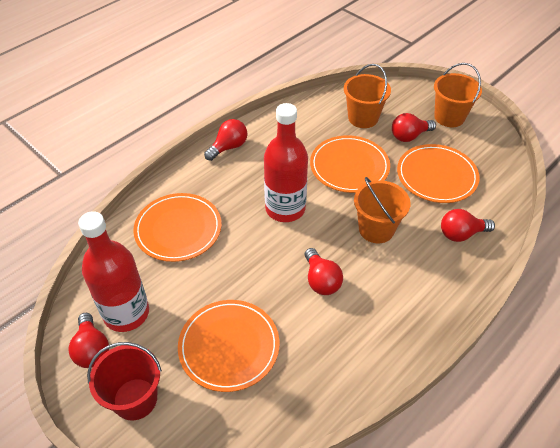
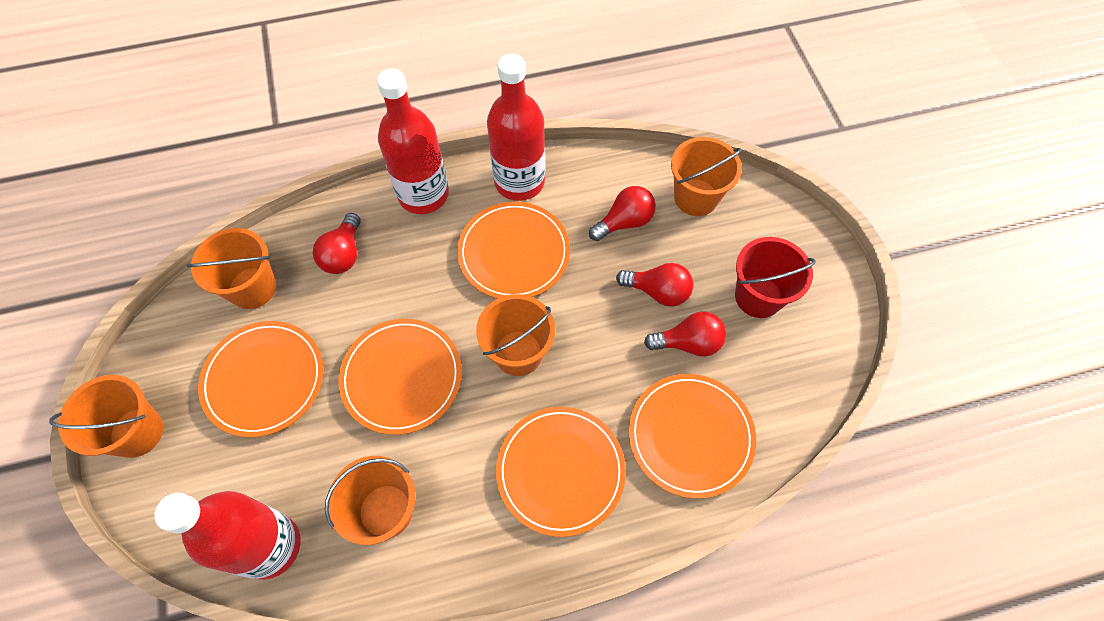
orange bucket: 3 -> 5
orange plate: 4 -> 5
red bottle: 2 -> 3
red light bulb: 5 -> 4

